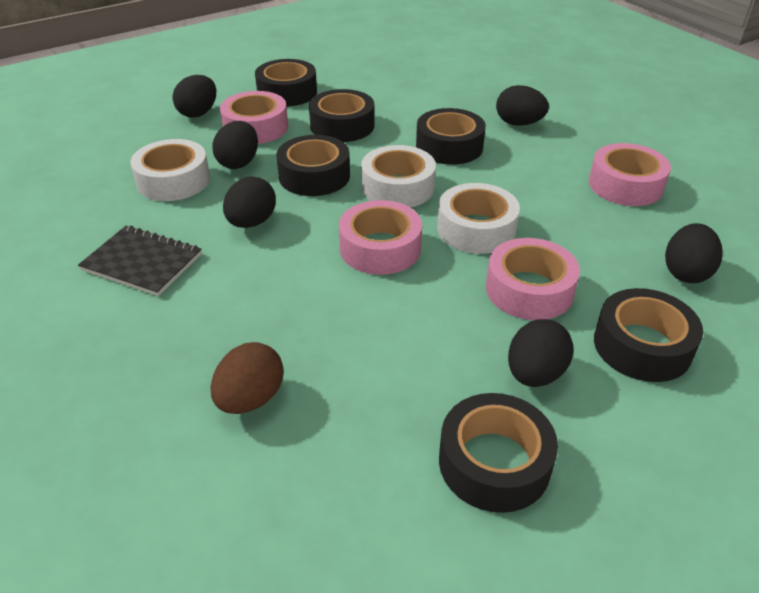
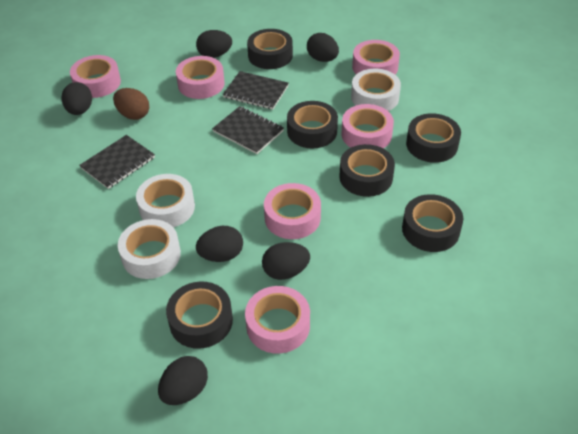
black notebook: 1 -> 3
pink tape: 4 -> 6

